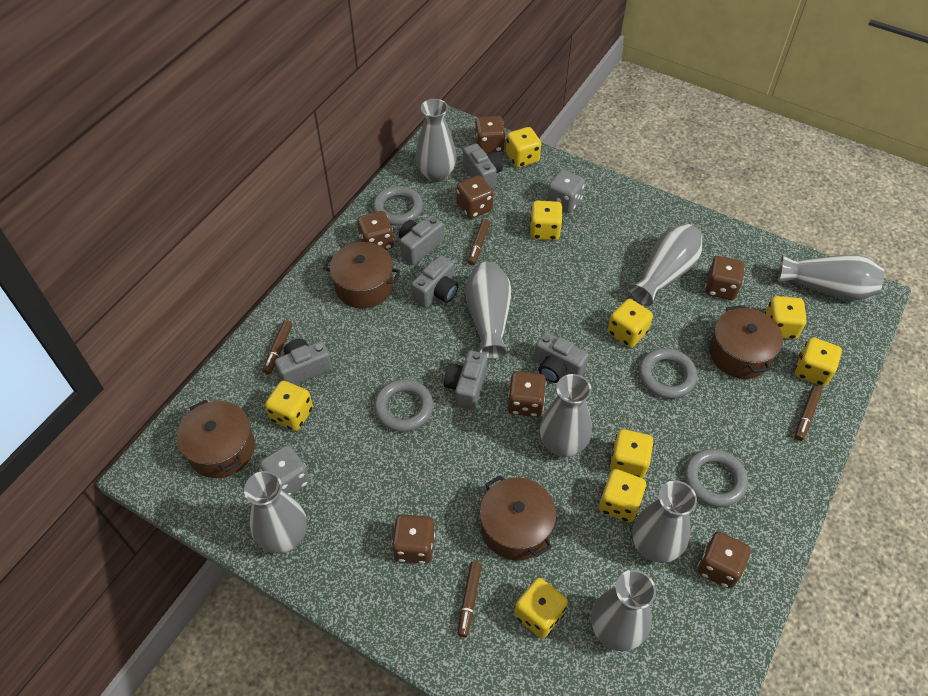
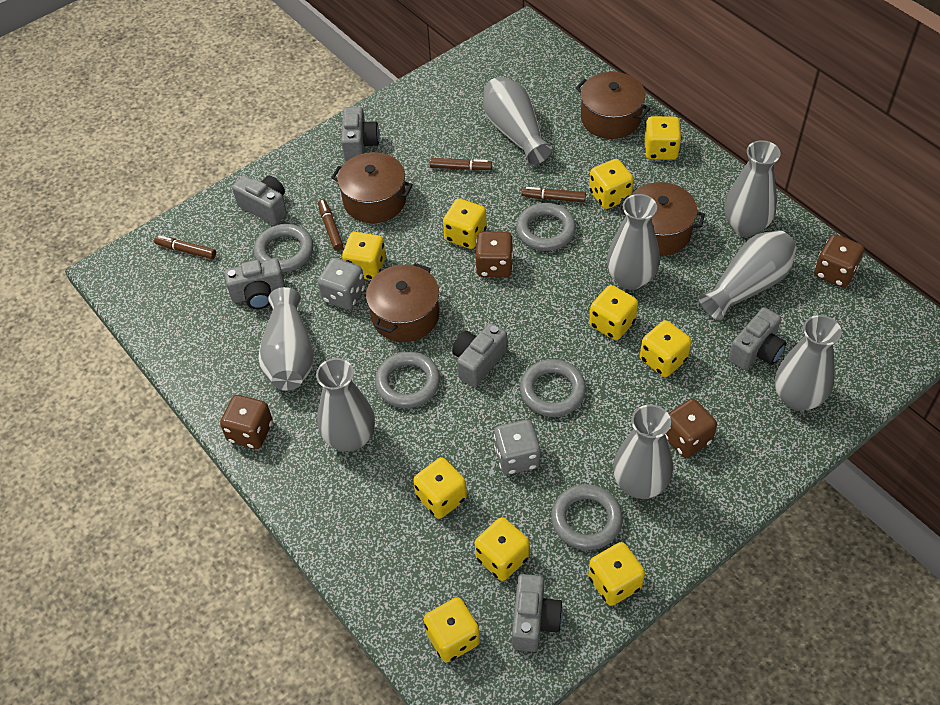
brown dice: 7 -> 4
grey ring: 4 -> 5
yellow dice: 9 -> 10

